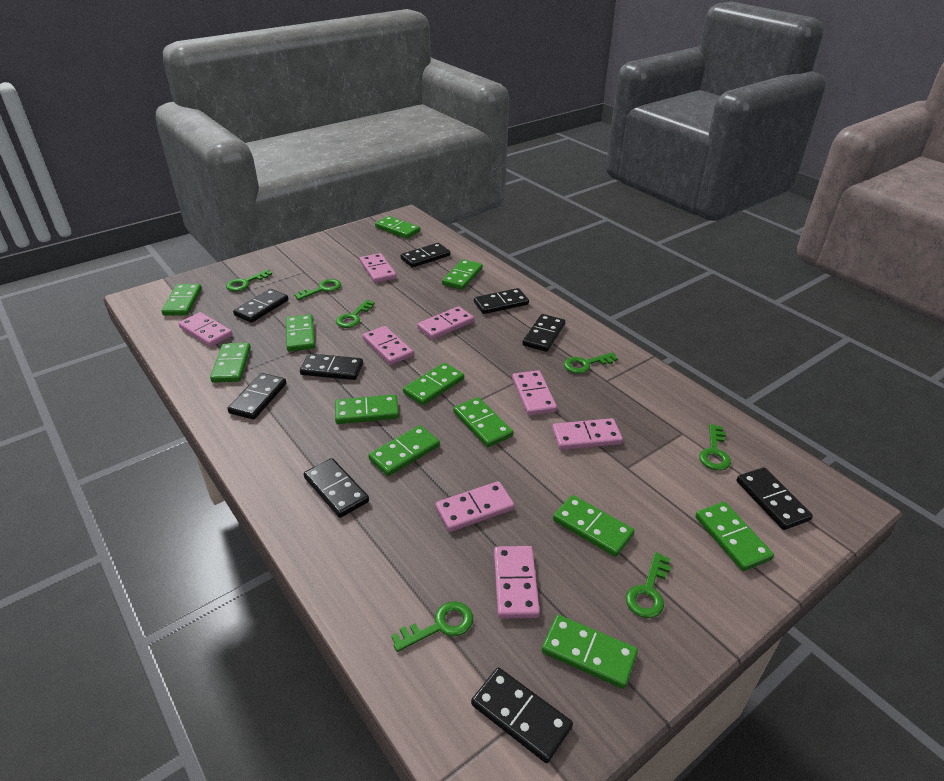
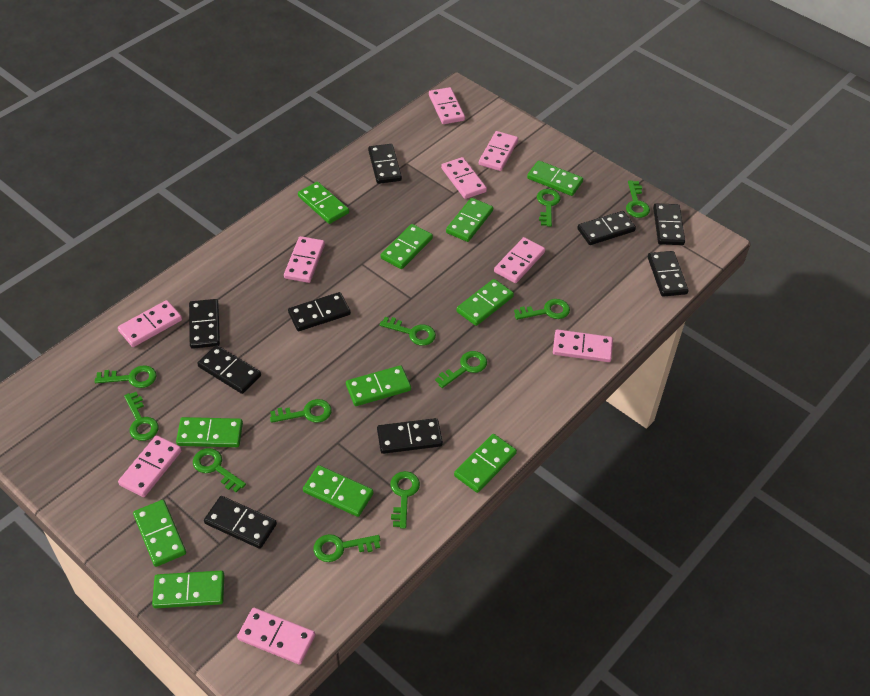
green domino: 12 -> 11
green key: 7 -> 11
pink domino: 8 -> 9

